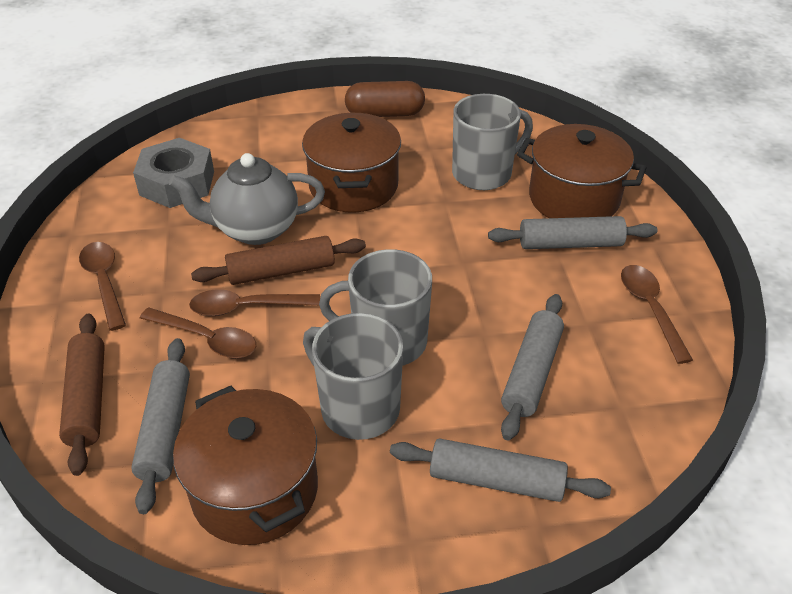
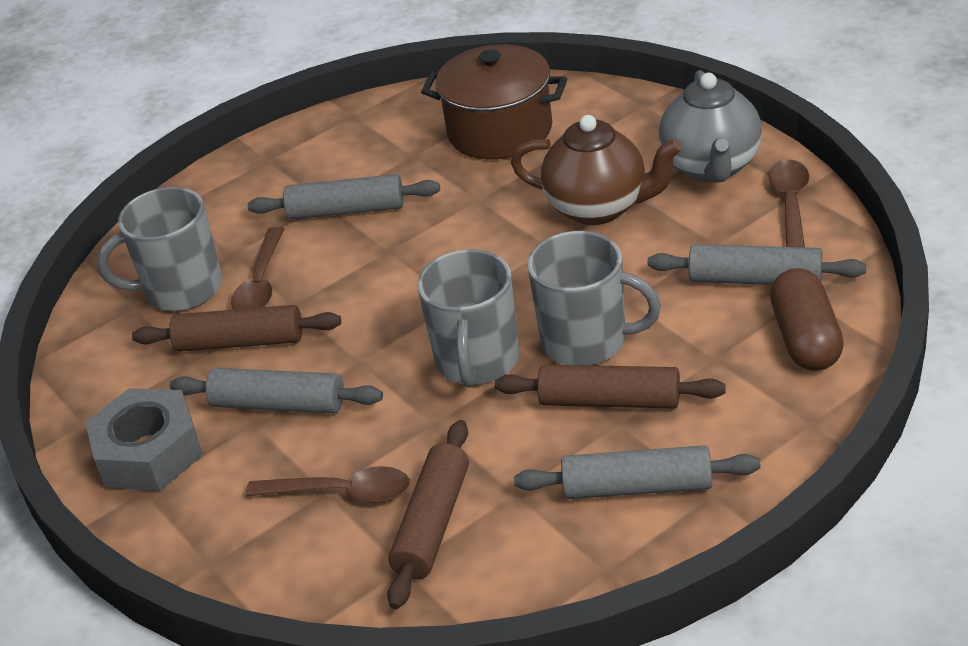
brown pot: 3 -> 1
brown rolling pin: 2 -> 3
brown spoon: 4 -> 3
brown teapot: 0 -> 1

